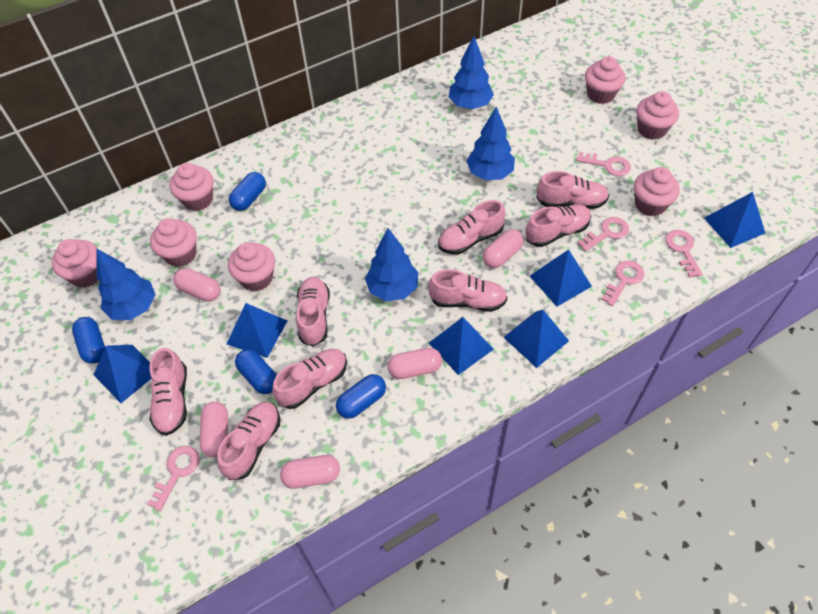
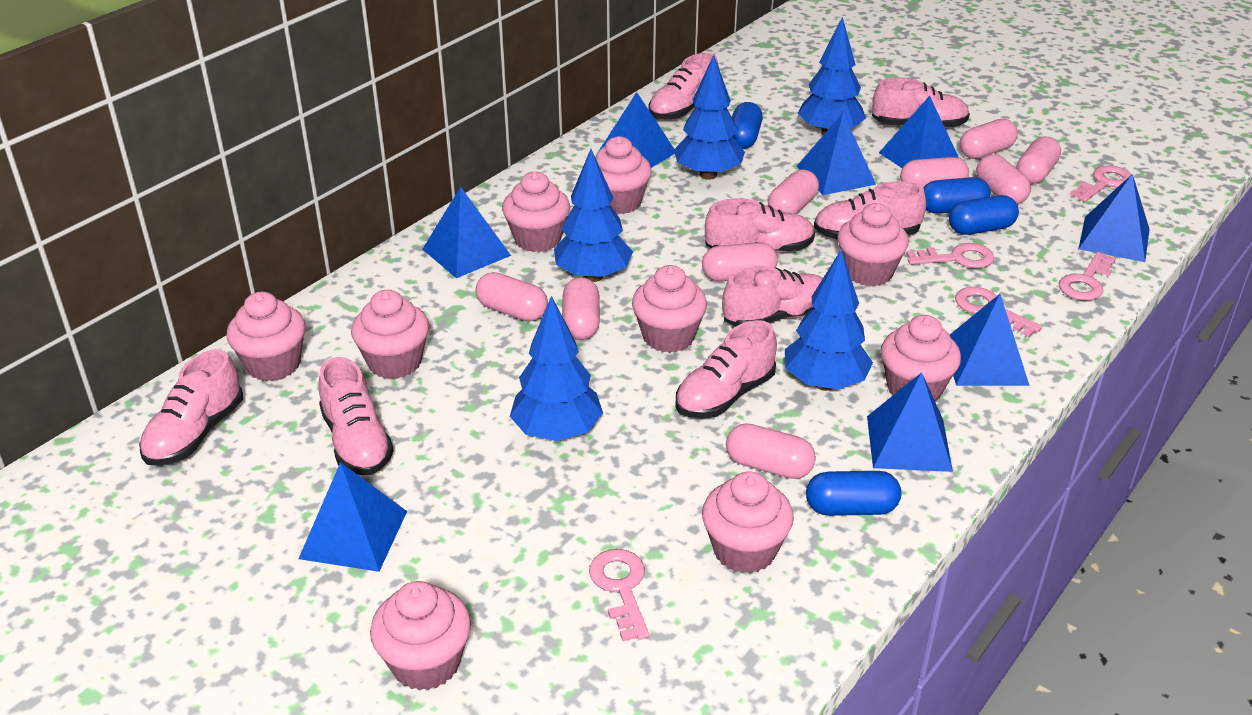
blue pyramid: 6 -> 8
blue tree: 4 -> 5
pink capsule: 5 -> 9
pink cupcake: 7 -> 9

